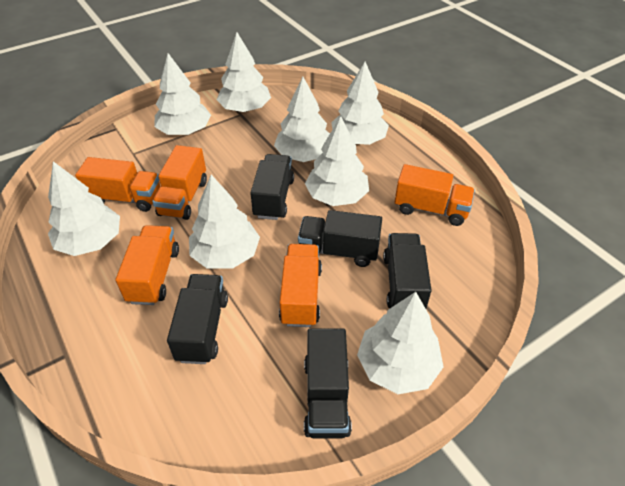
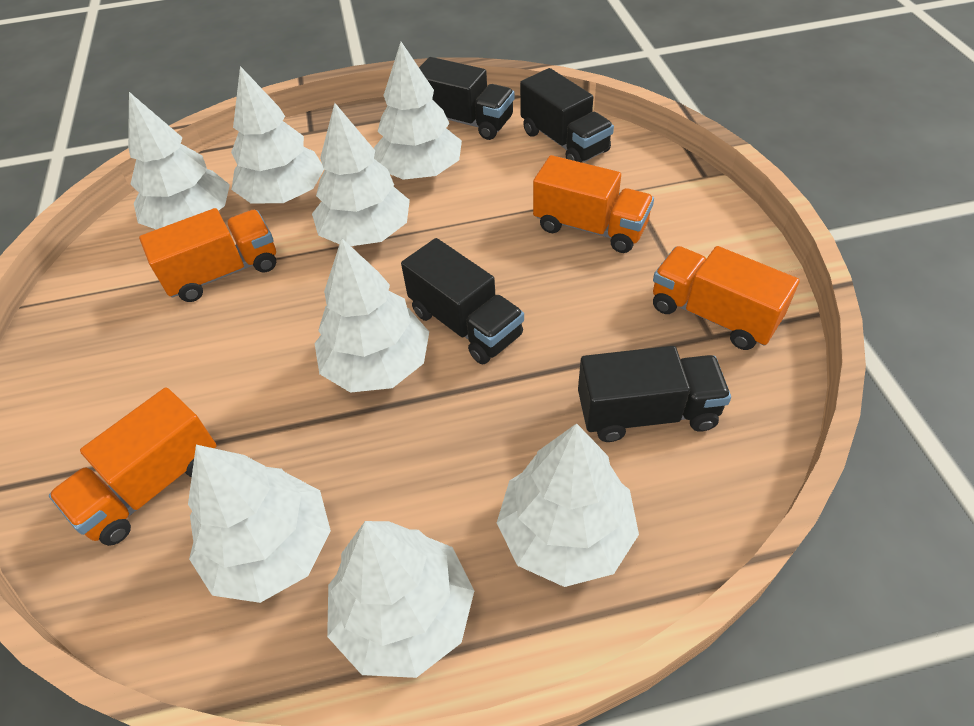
black truck: 5 -> 4
orange truck: 5 -> 4

